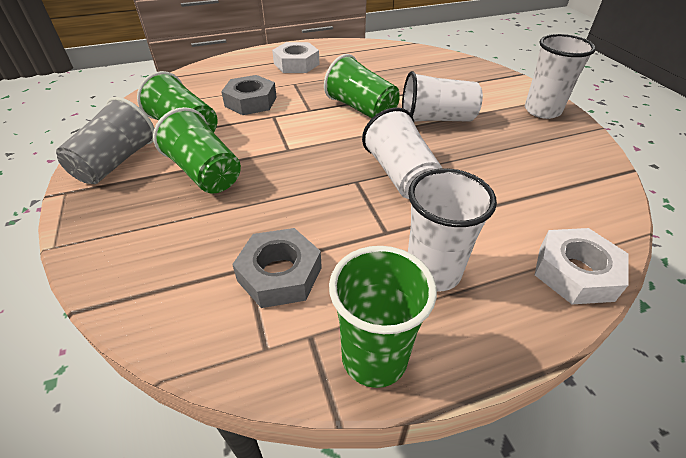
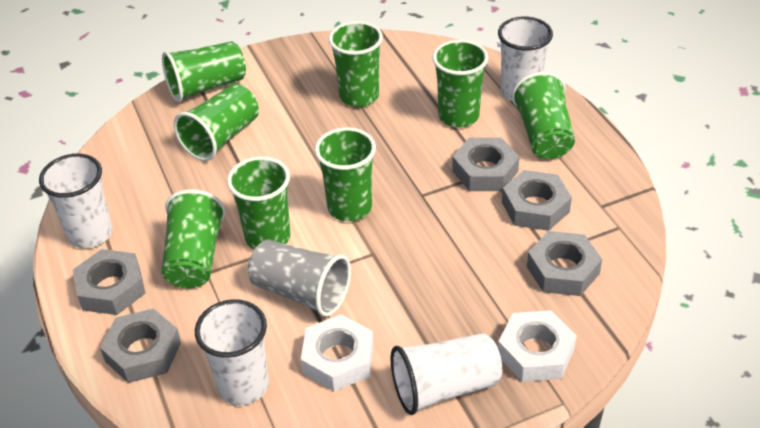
green cup: 4 -> 8
grey nut: 2 -> 5

